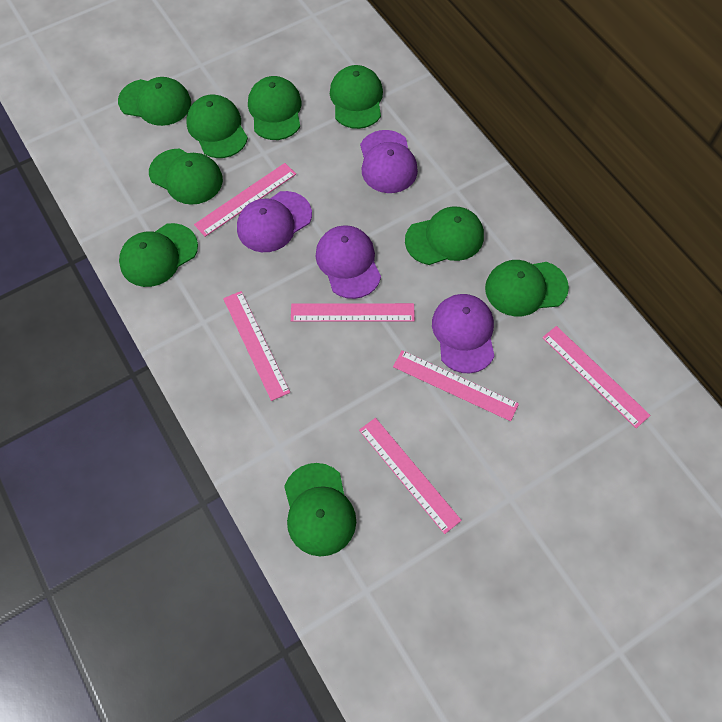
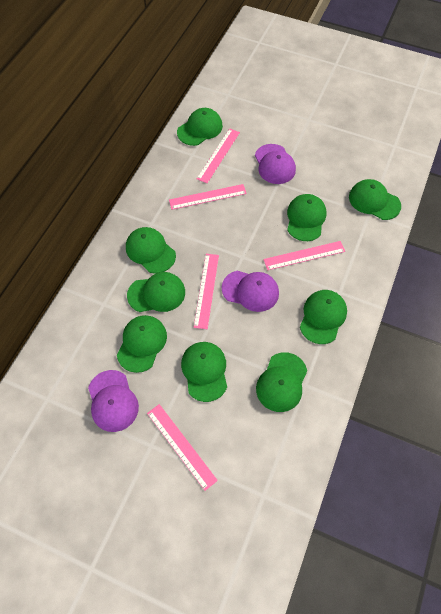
pink ruler: 6 -> 5
purple cap: 4 -> 3

